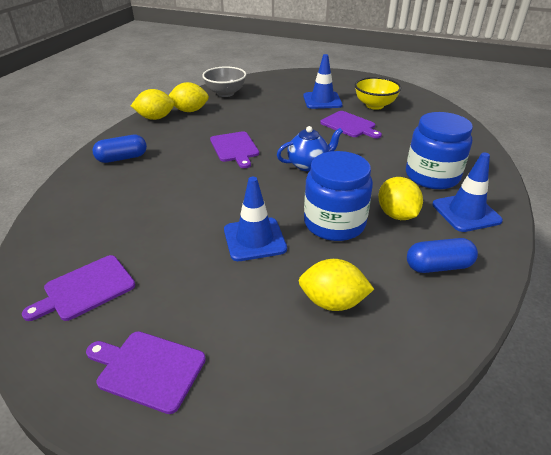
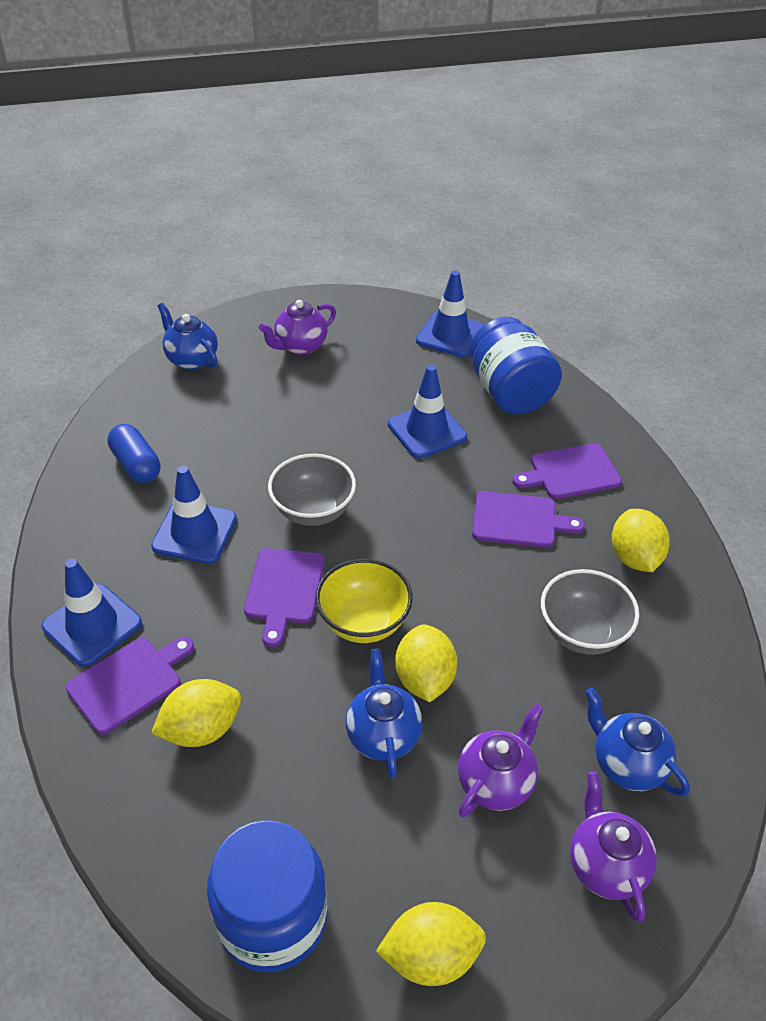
blue capsule: 2 -> 1
blue teapot: 1 -> 3
blue traffic cone: 3 -> 4
grey bowl: 1 -> 2
purple teapot: 0 -> 3

